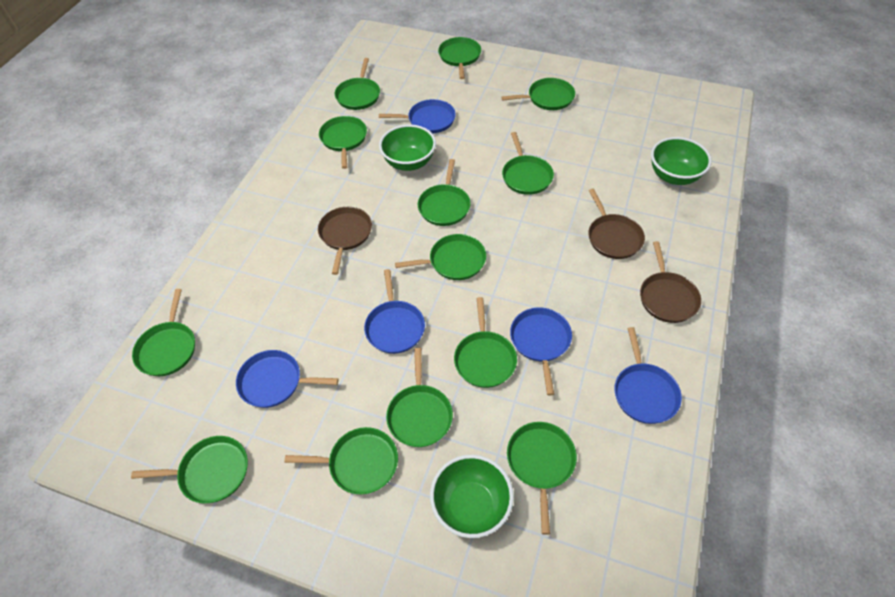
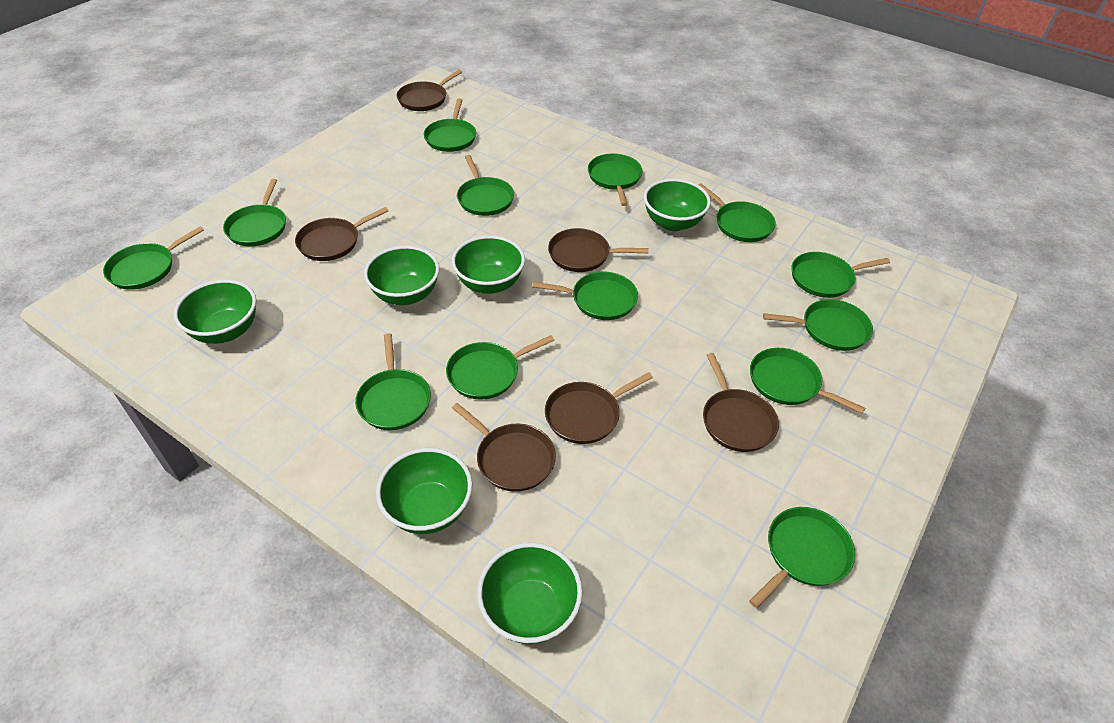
blue pan: 5 -> 0
brown pan: 3 -> 6
green bowl: 3 -> 6

